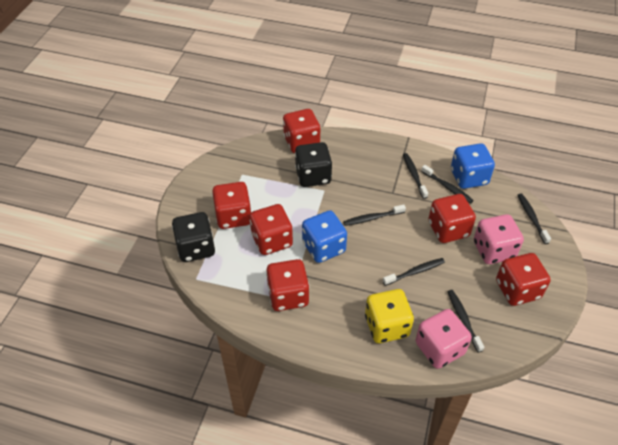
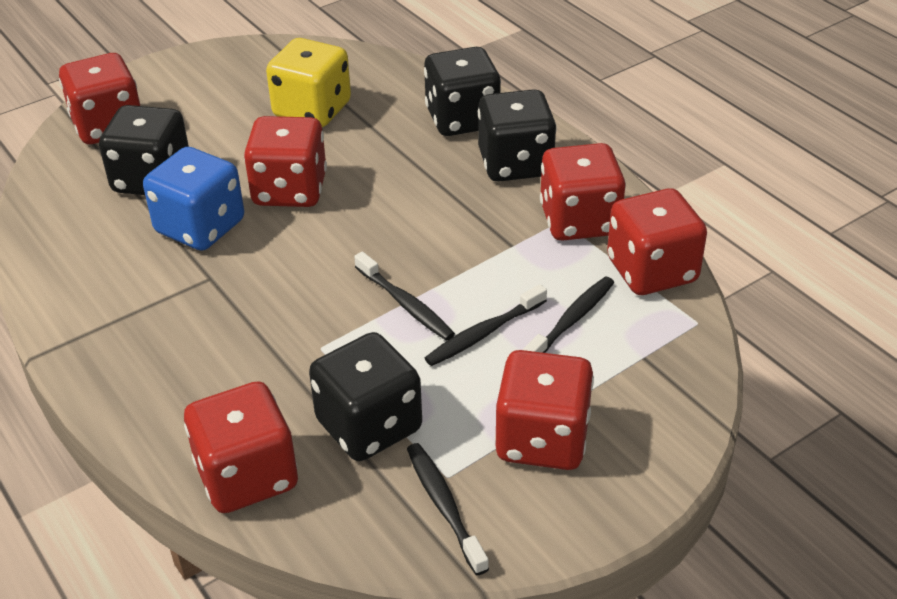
black dice: 2 -> 4
black toothbrush: 6 -> 4
blue dice: 2 -> 1
pink dice: 2 -> 0

